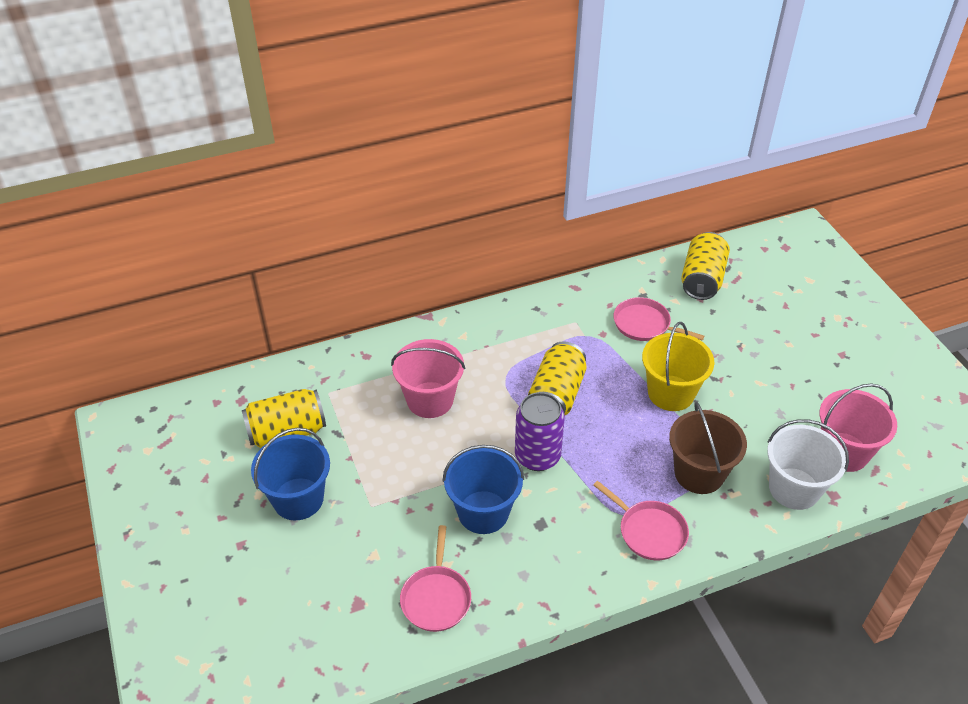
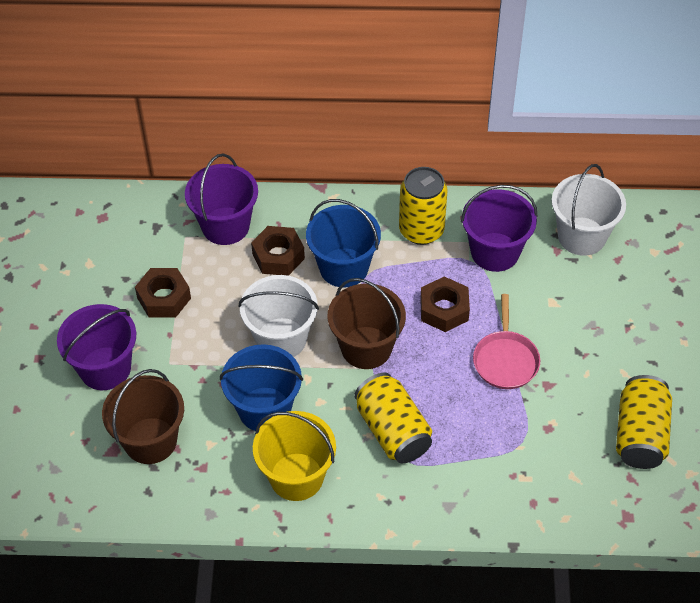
brown bucket: 1 -> 2
brown nut: 0 -> 3
pink bucket: 2 -> 0
pink pan: 3 -> 1
purple bucket: 0 -> 3
purple can: 1 -> 0
white bucket: 1 -> 2

